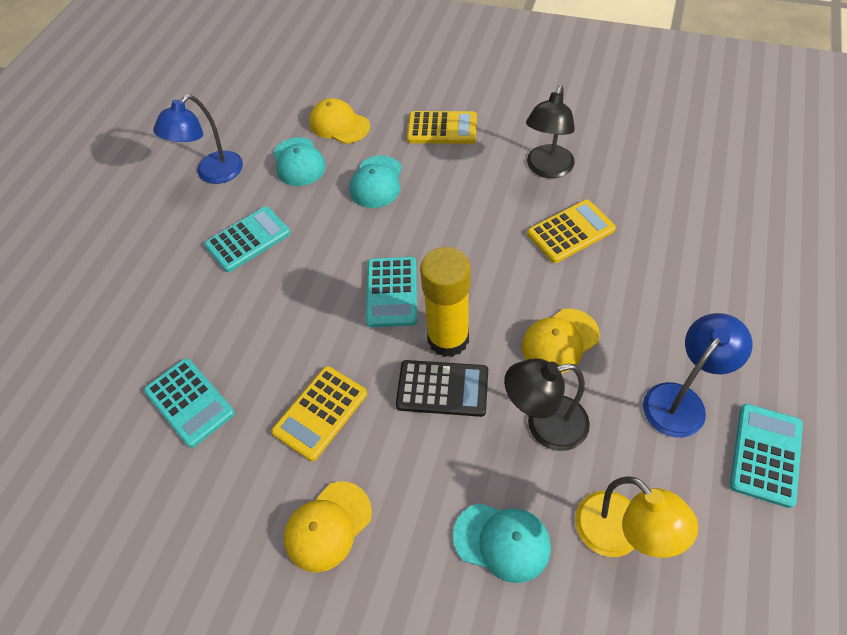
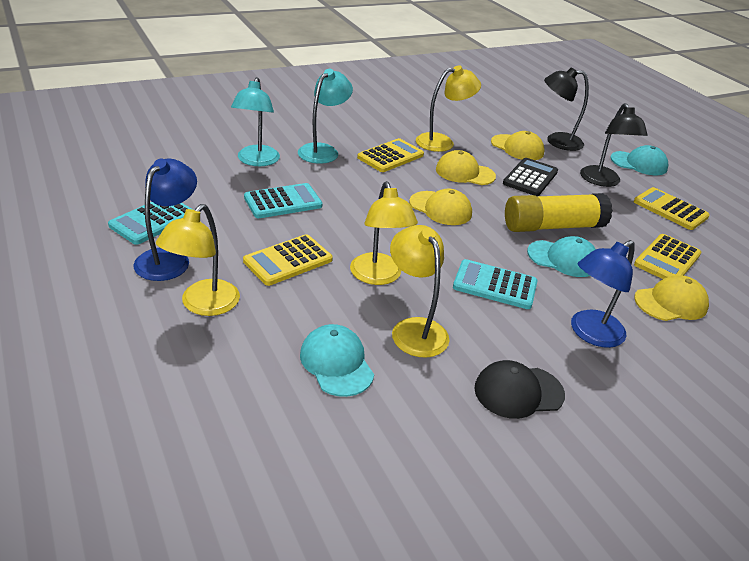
black cap: 0 -> 1
turquoise calculator: 4 -> 3
turquoise lamp: 0 -> 2
yellow calculator: 3 -> 4
yellow cap: 3 -> 4
yellow lamp: 1 -> 4

